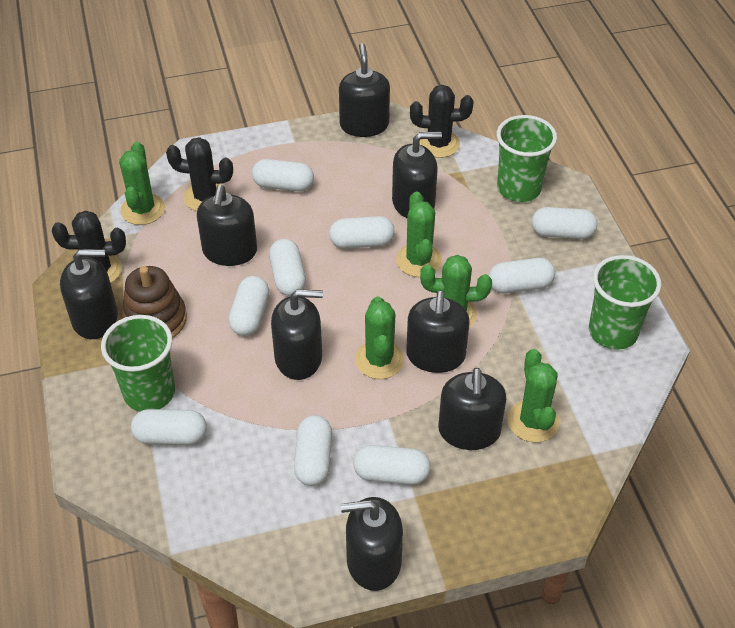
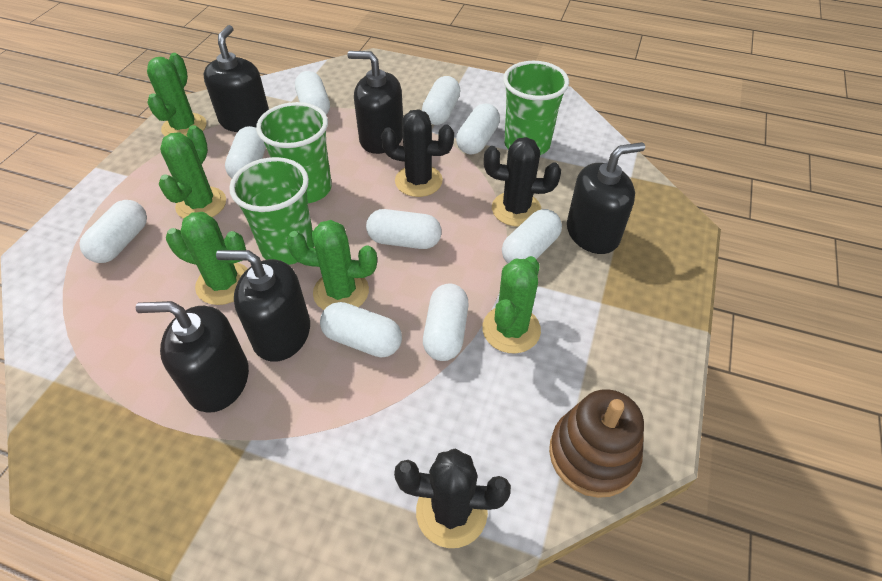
black soap dispenser: 8 -> 5

